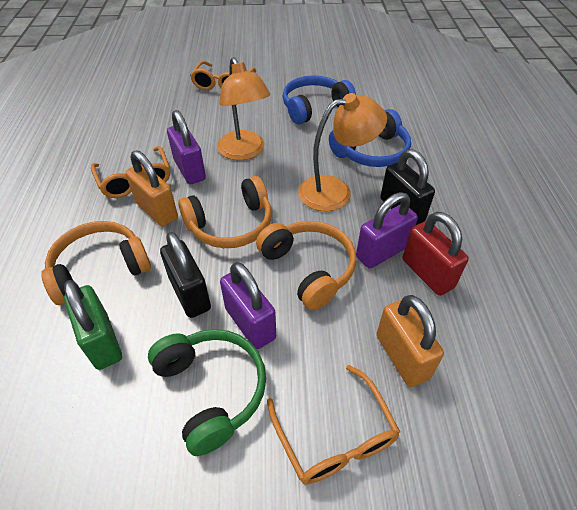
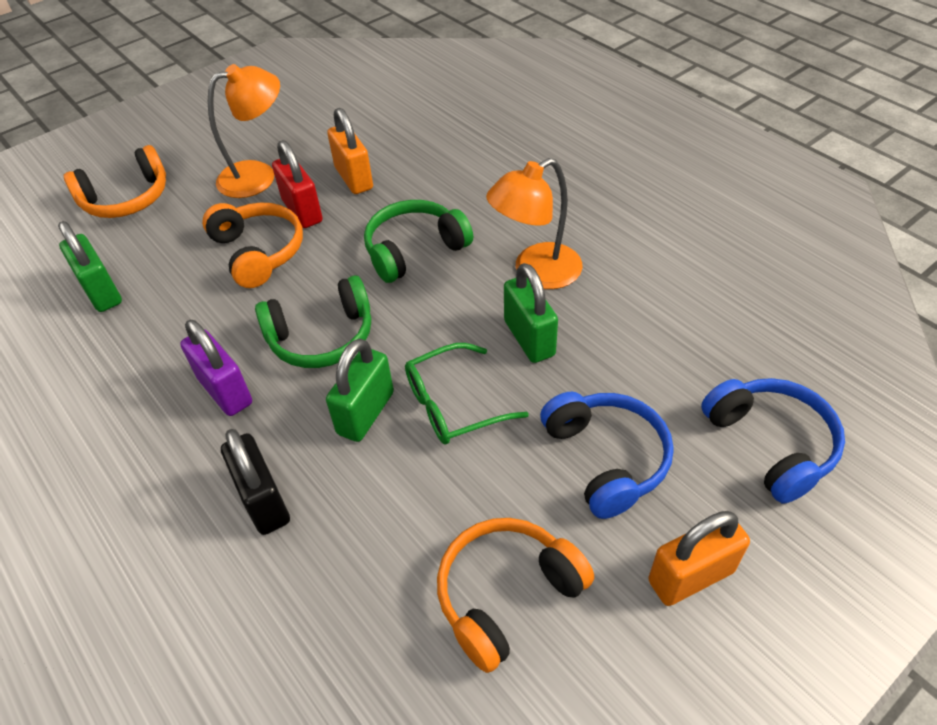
black padlock: 2 -> 1
green glasses: 0 -> 1
green headphones: 1 -> 2
green padlock: 1 -> 3
orange glasses: 3 -> 0
purple padlock: 3 -> 1

